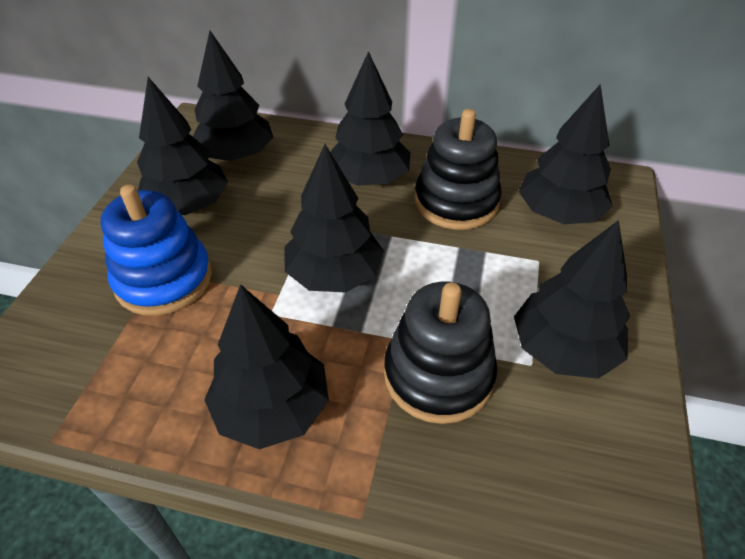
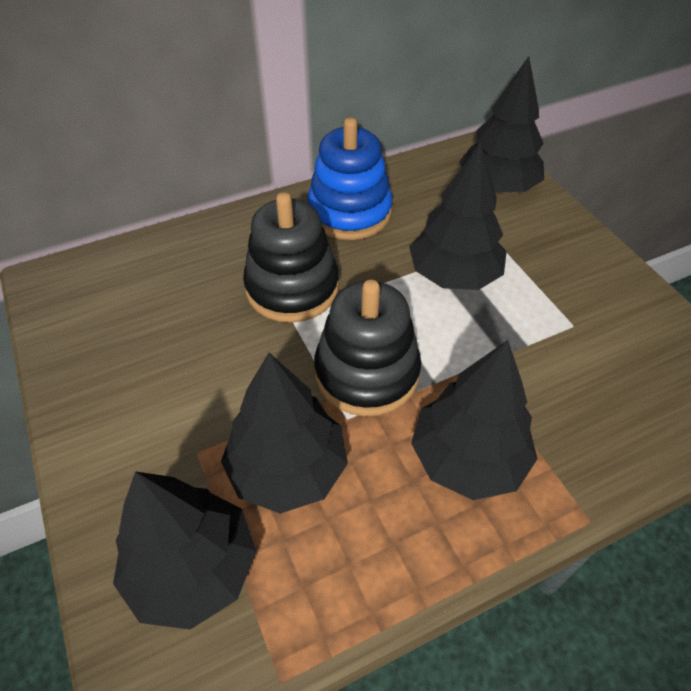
black tree: 7 -> 5

